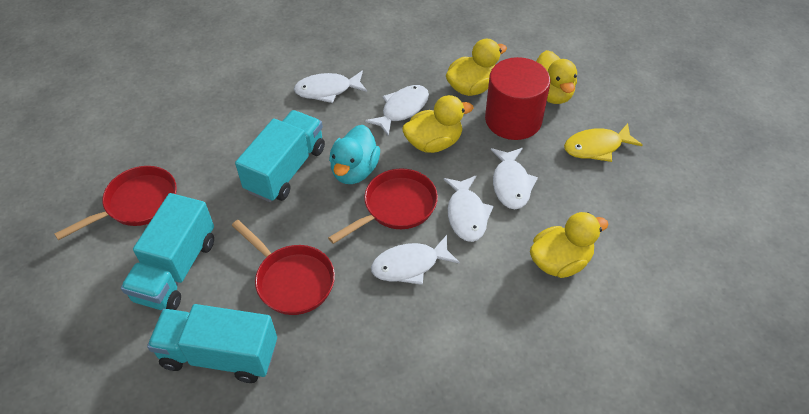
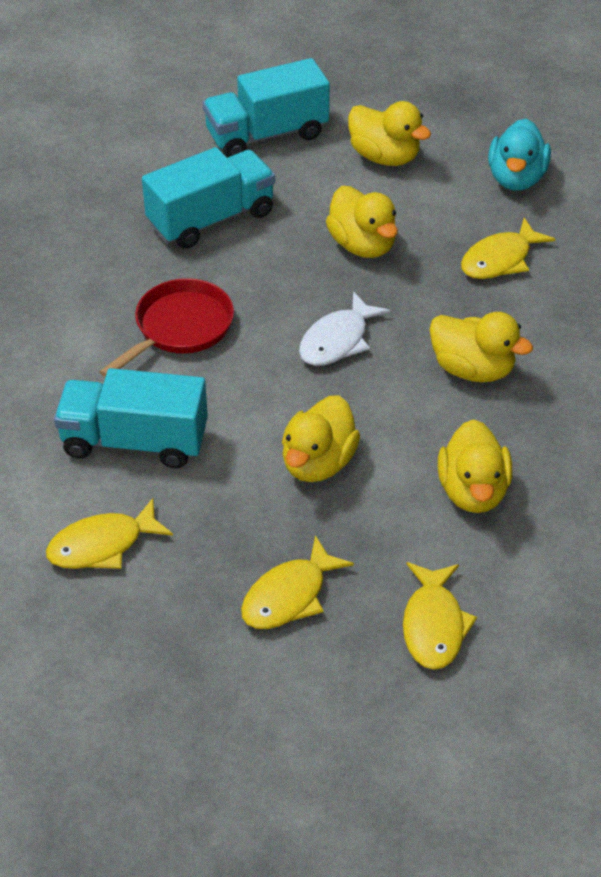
red cylinder: 1 -> 0
red pan: 3 -> 1
white fish: 5 -> 1
yellow duck: 4 -> 5
yellow fish: 1 -> 4

